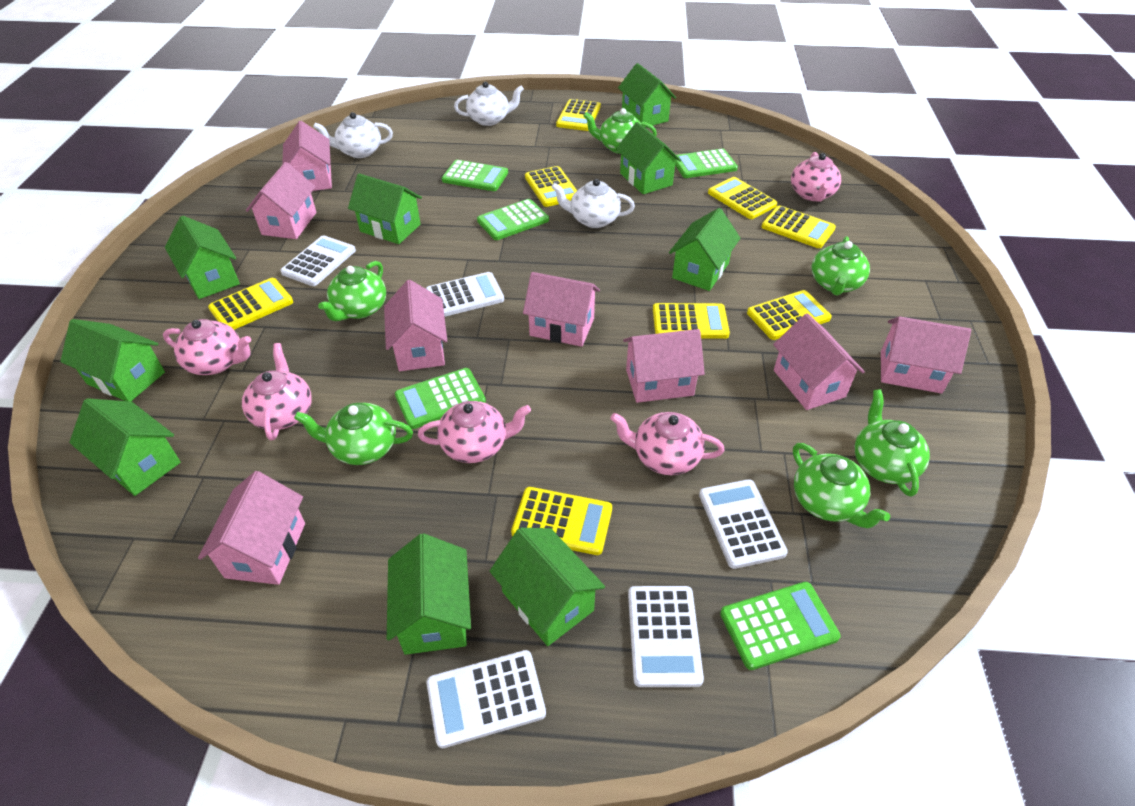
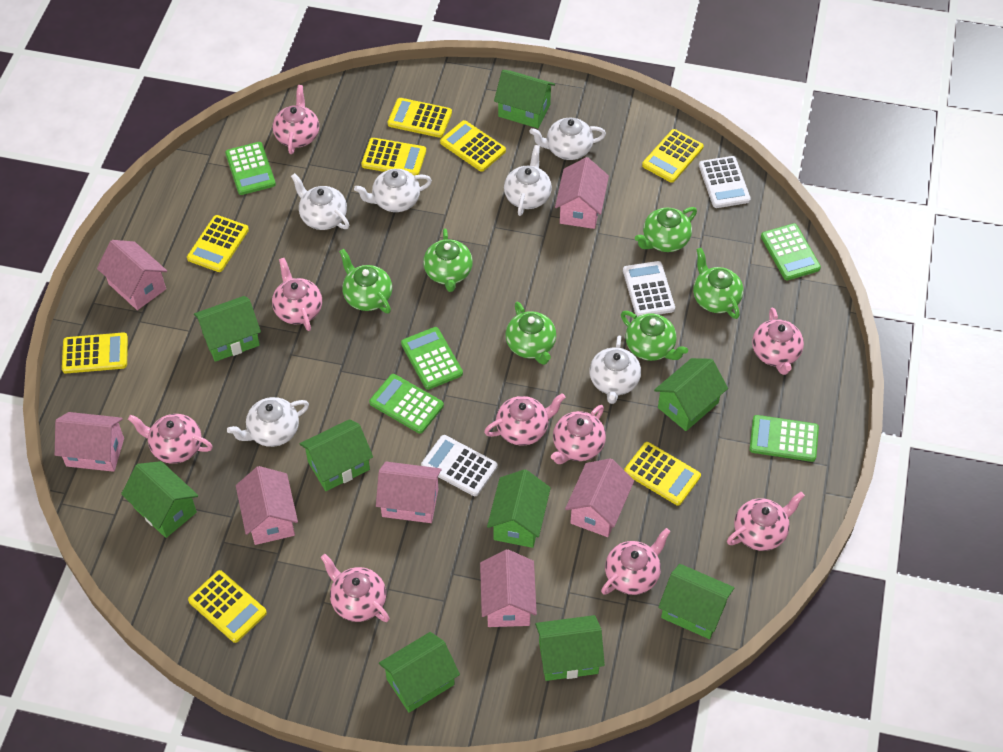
pink house: 8 -> 7
pink teapot: 5 -> 9
white calculator: 5 -> 3
white teapot: 3 -> 6

